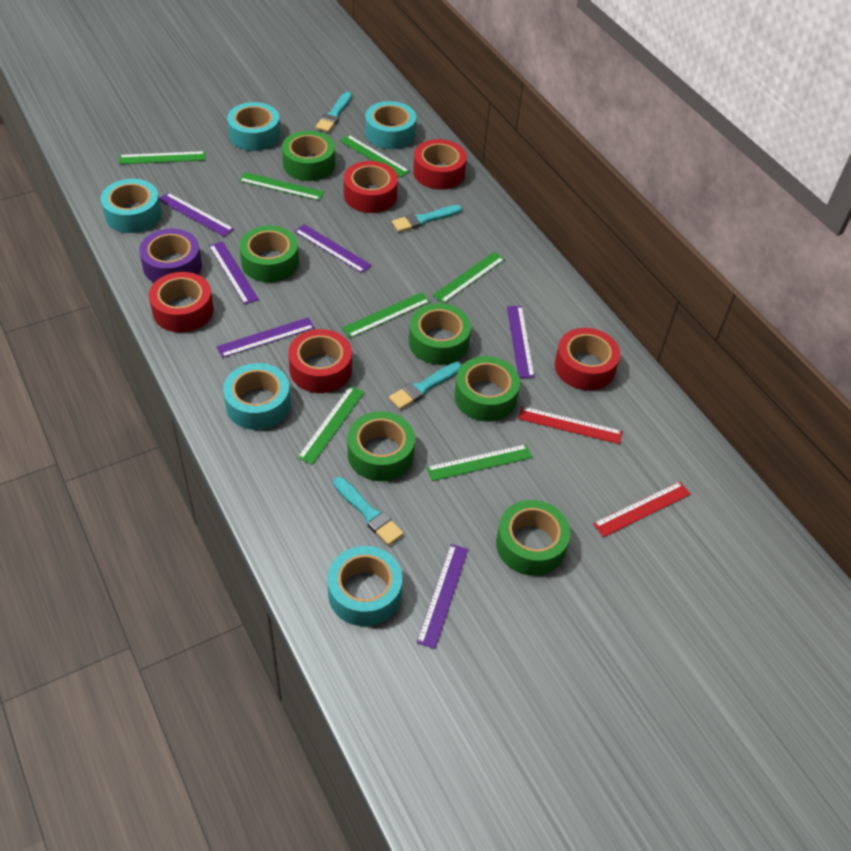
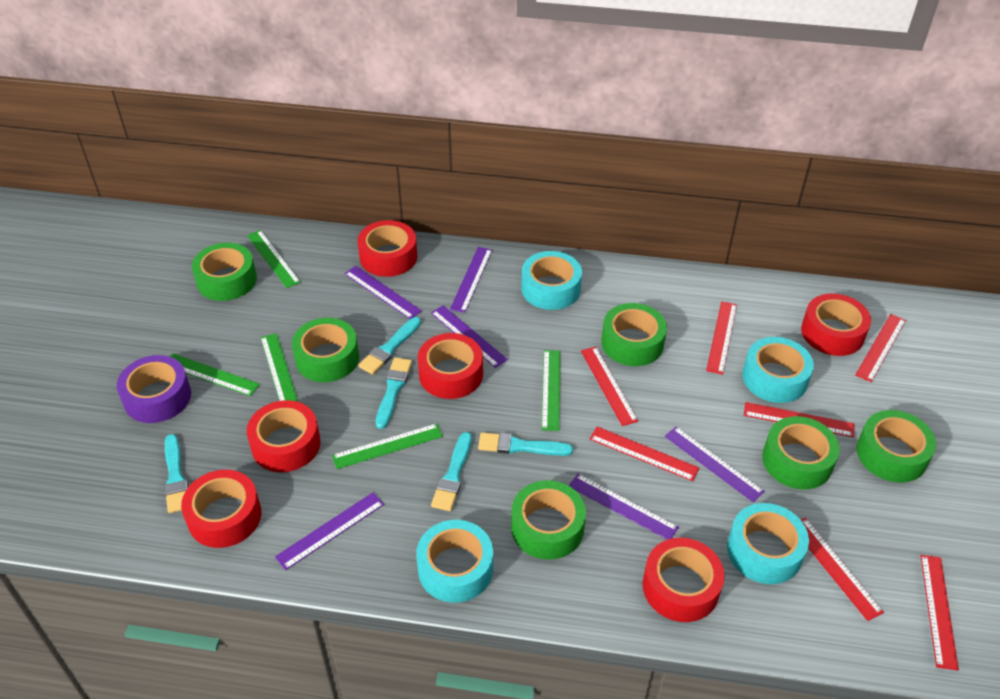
green ruler: 7 -> 5
red ruler: 2 -> 7
red tape: 5 -> 6
turquoise brush: 4 -> 5
turquoise tape: 5 -> 4

